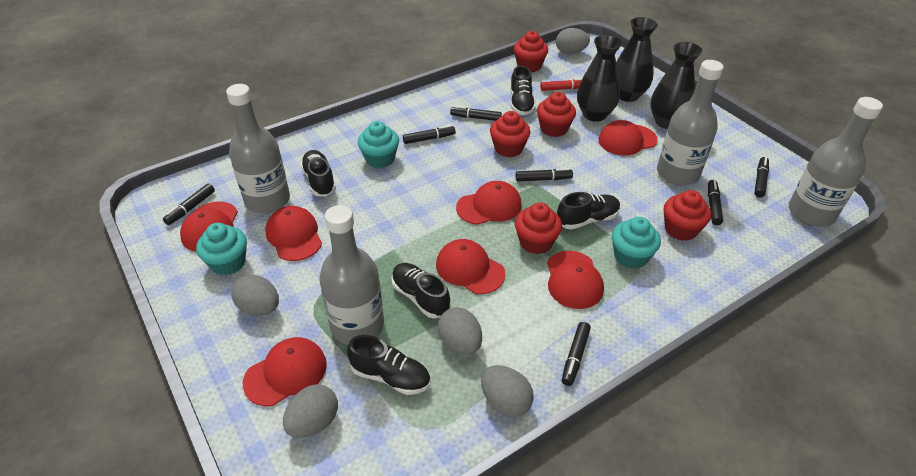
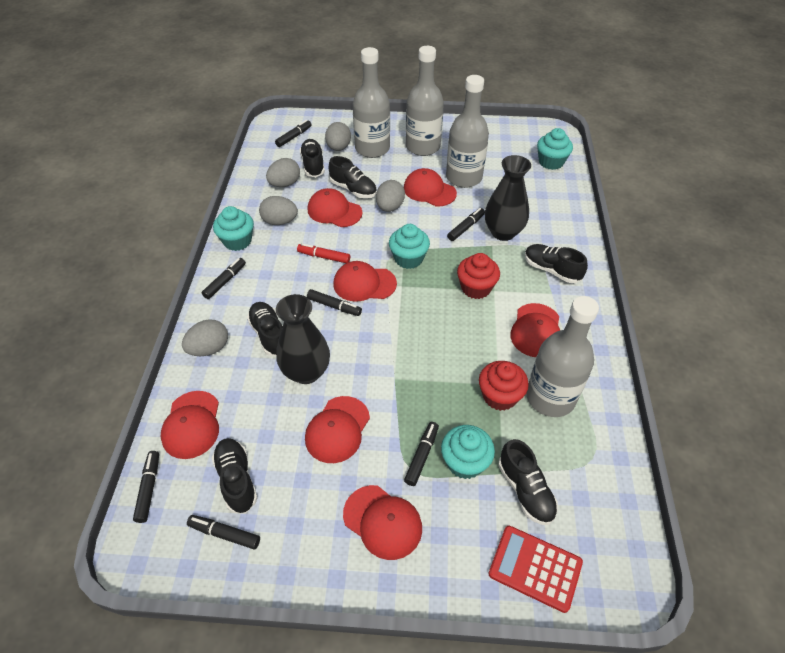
black shoe: 5 -> 6
black vase: 3 -> 2
red calculator: 0 -> 1
red cupcake: 5 -> 2
turquoise cupcake: 3 -> 4

